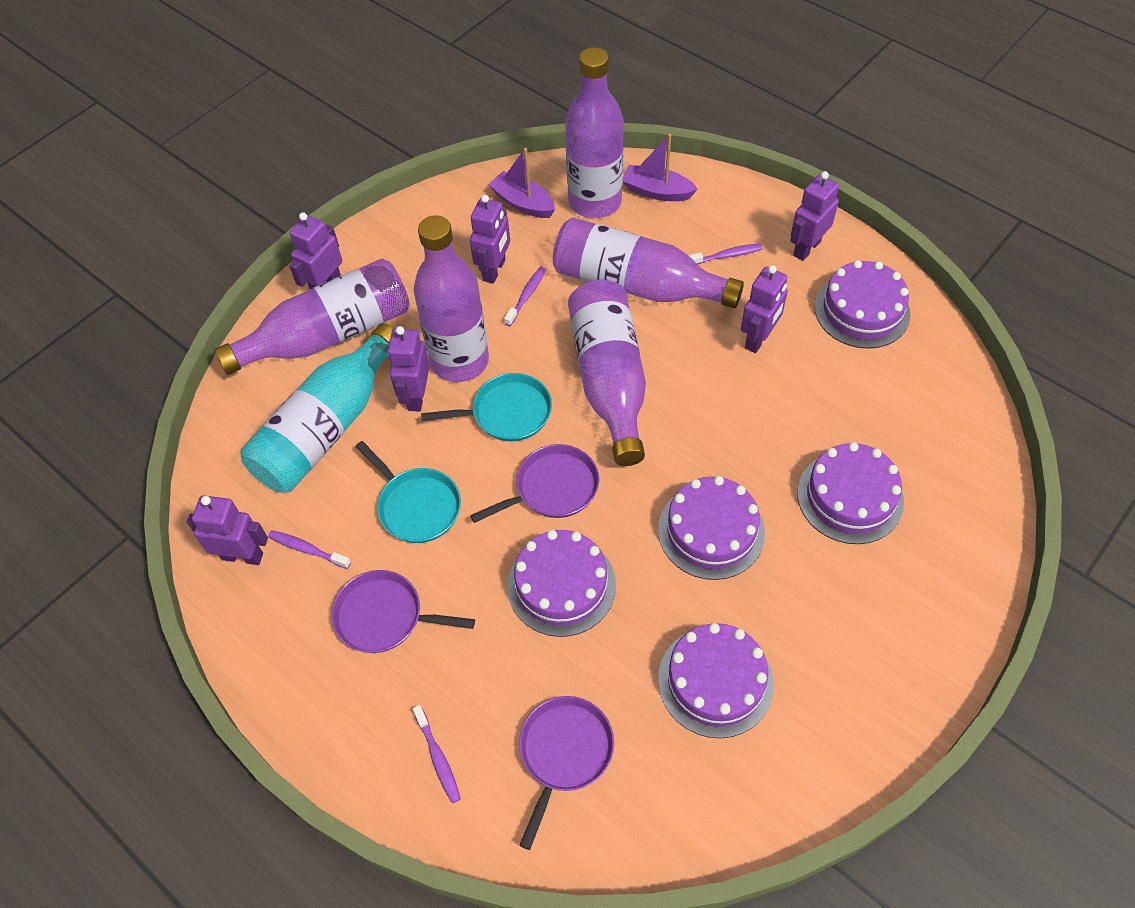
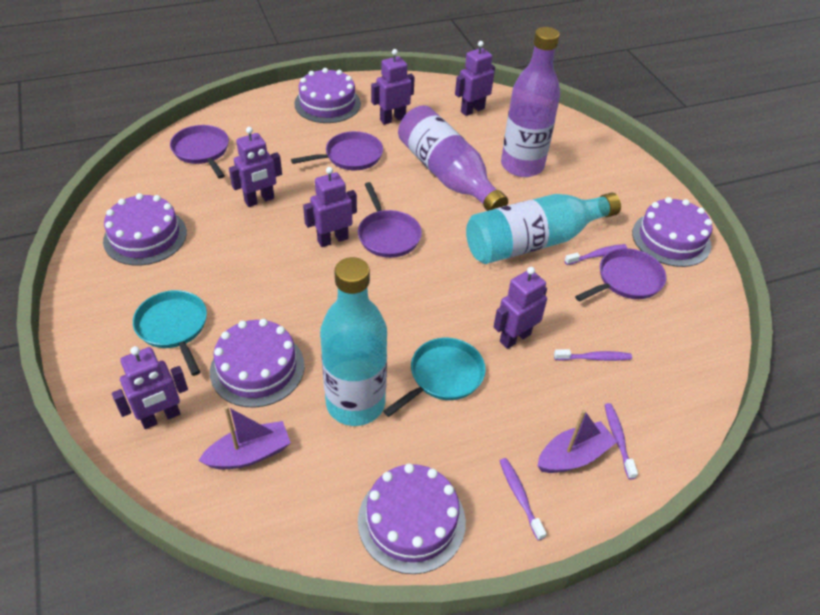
purple bottle: 5 -> 2
purple pan: 3 -> 4
turquoise bottle: 1 -> 2

